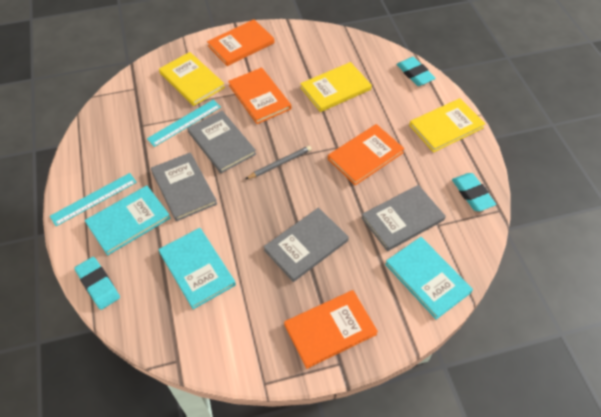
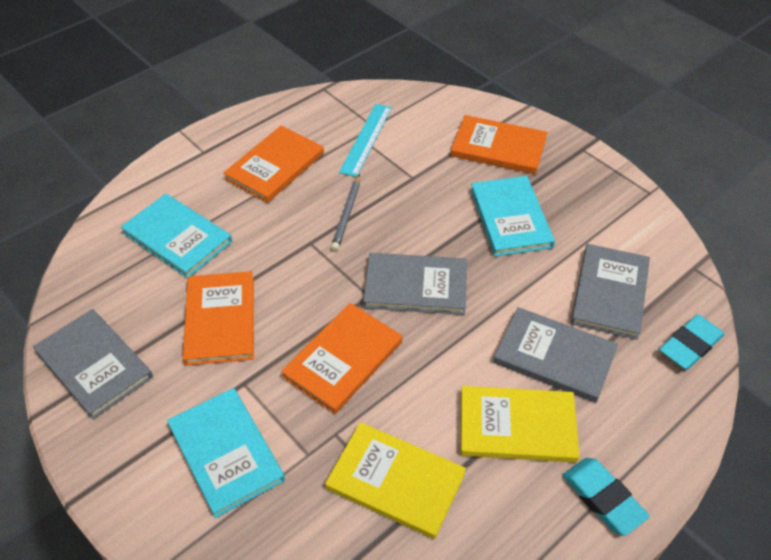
turquoise eraser: 3 -> 2
turquoise ruler: 2 -> 1
yellow book: 3 -> 2

